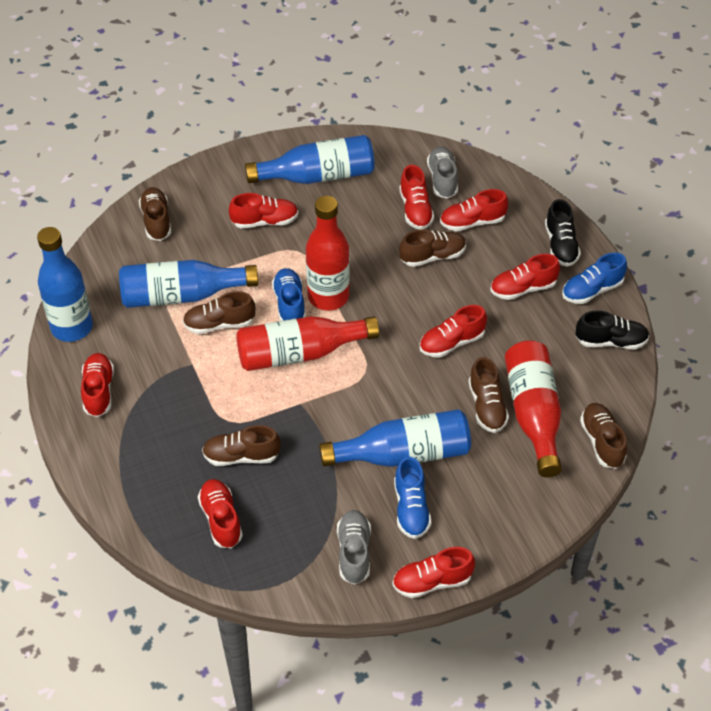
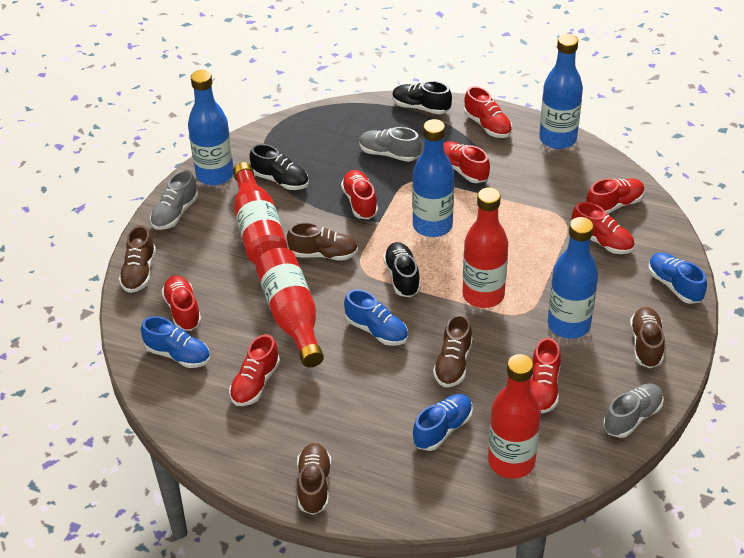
black shoe: 2 -> 3
blue shoe: 3 -> 4
brown shoe: 6 -> 5
grey shoe: 2 -> 3
red bottle: 3 -> 4

